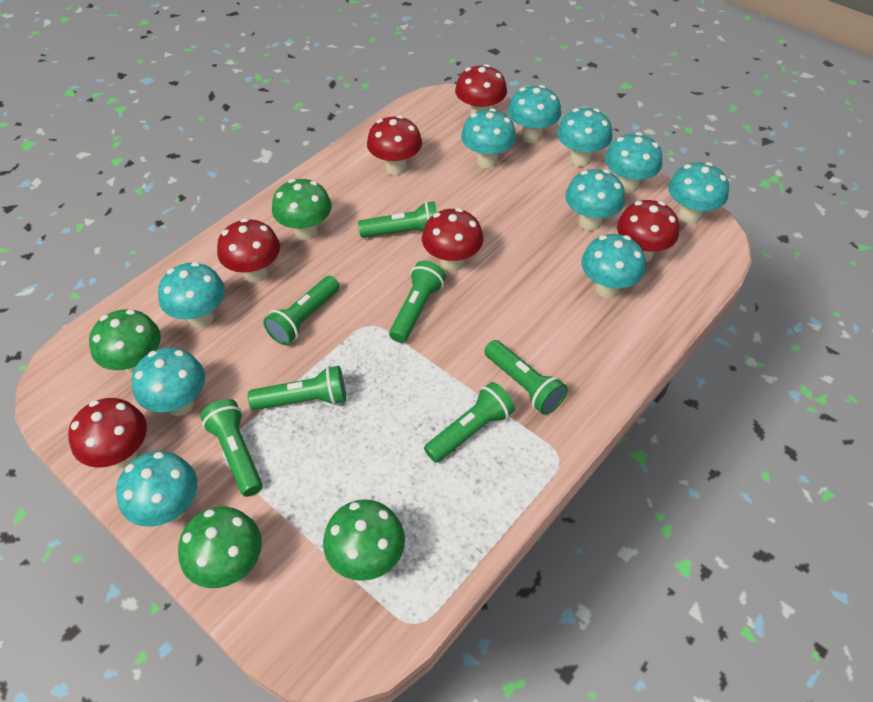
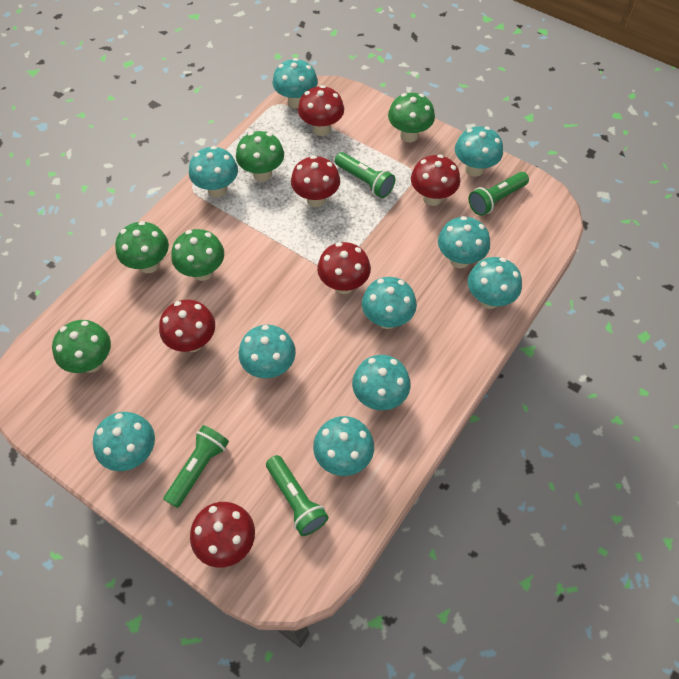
green flashlight: 7 -> 4
green mushroom: 4 -> 5

